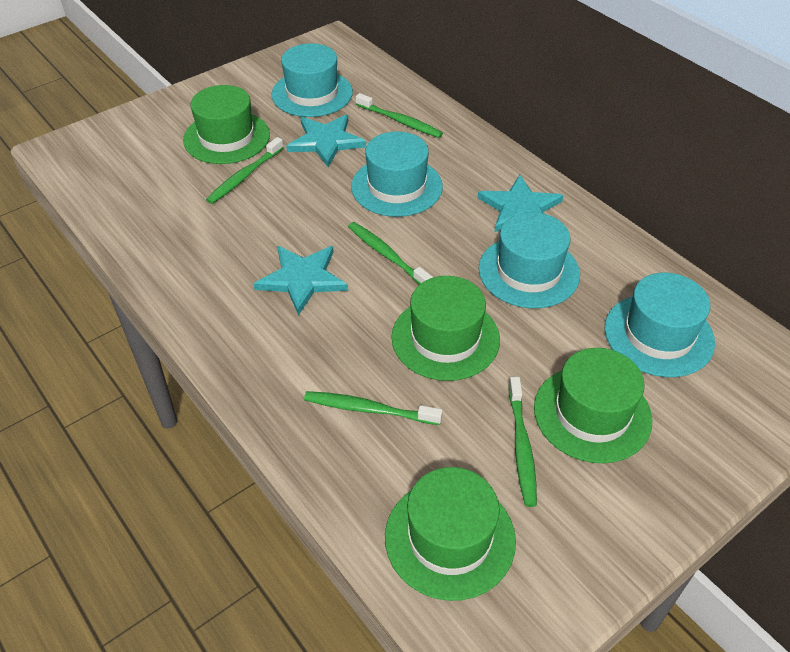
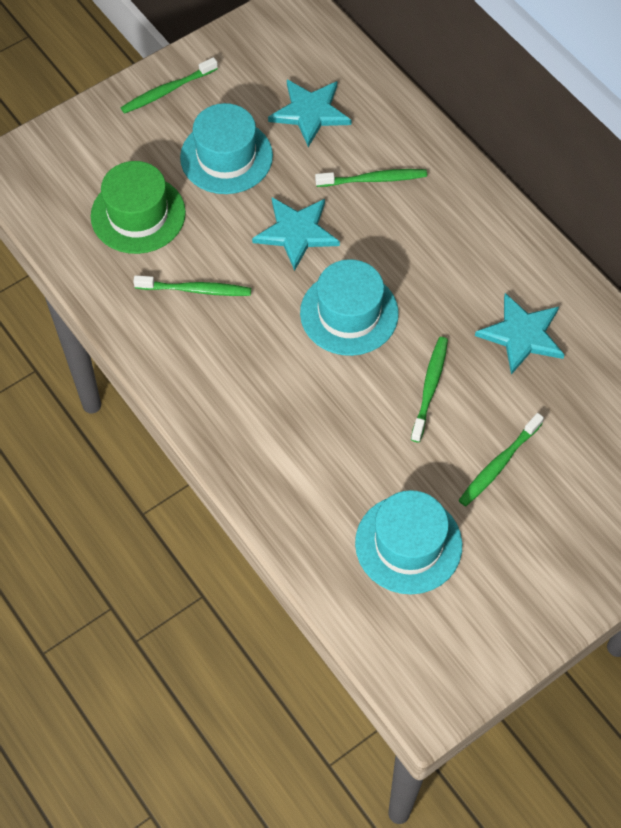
green hat: 4 -> 1
turquoise hat: 4 -> 3

